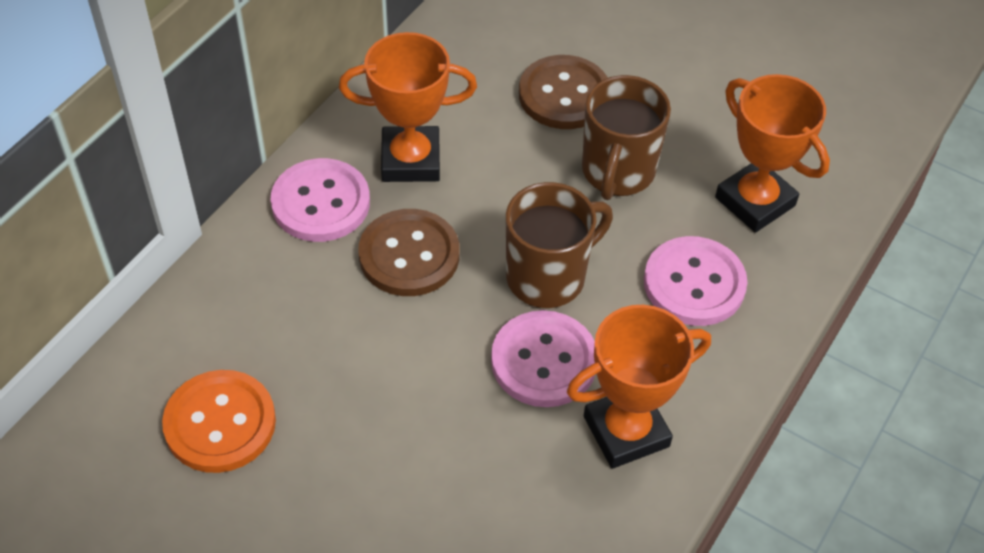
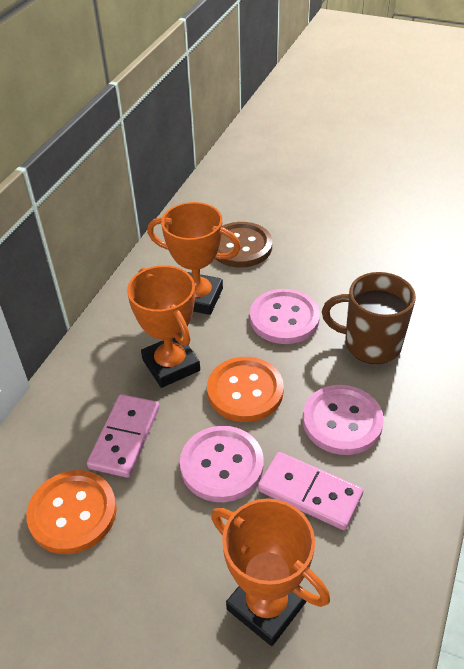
brown button: 2 -> 1
brown mug: 2 -> 1
orange button: 1 -> 2
pink domino: 0 -> 2

